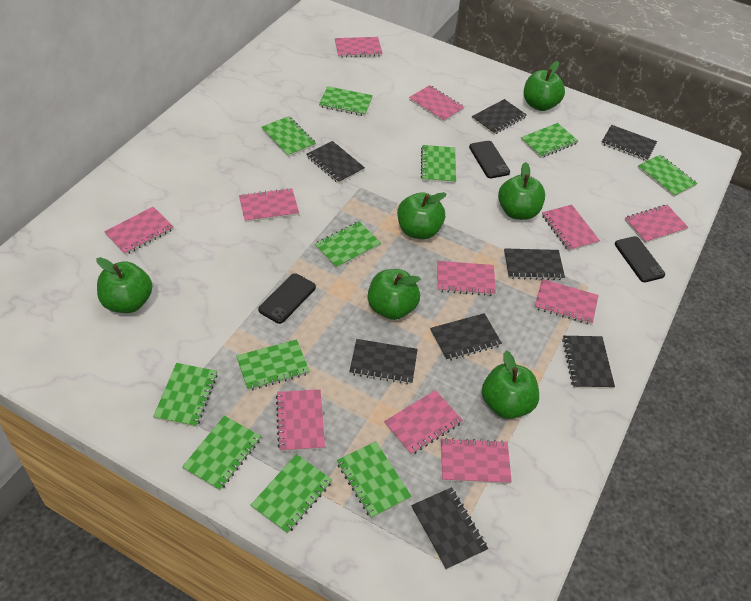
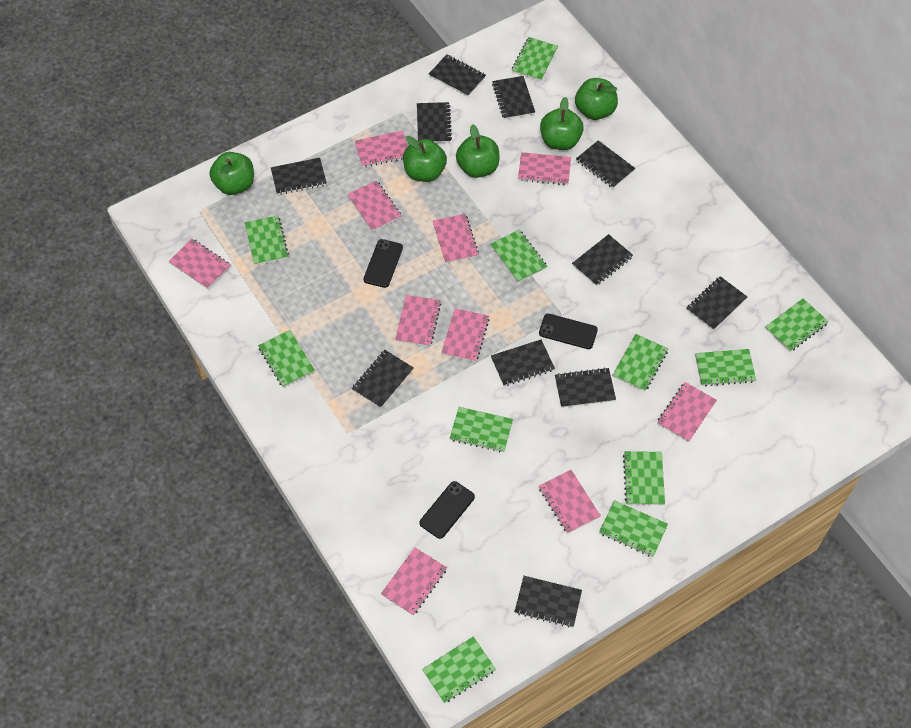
black notebook: 8 -> 11
green apple: 6 -> 5
pink notebook: 11 -> 10

